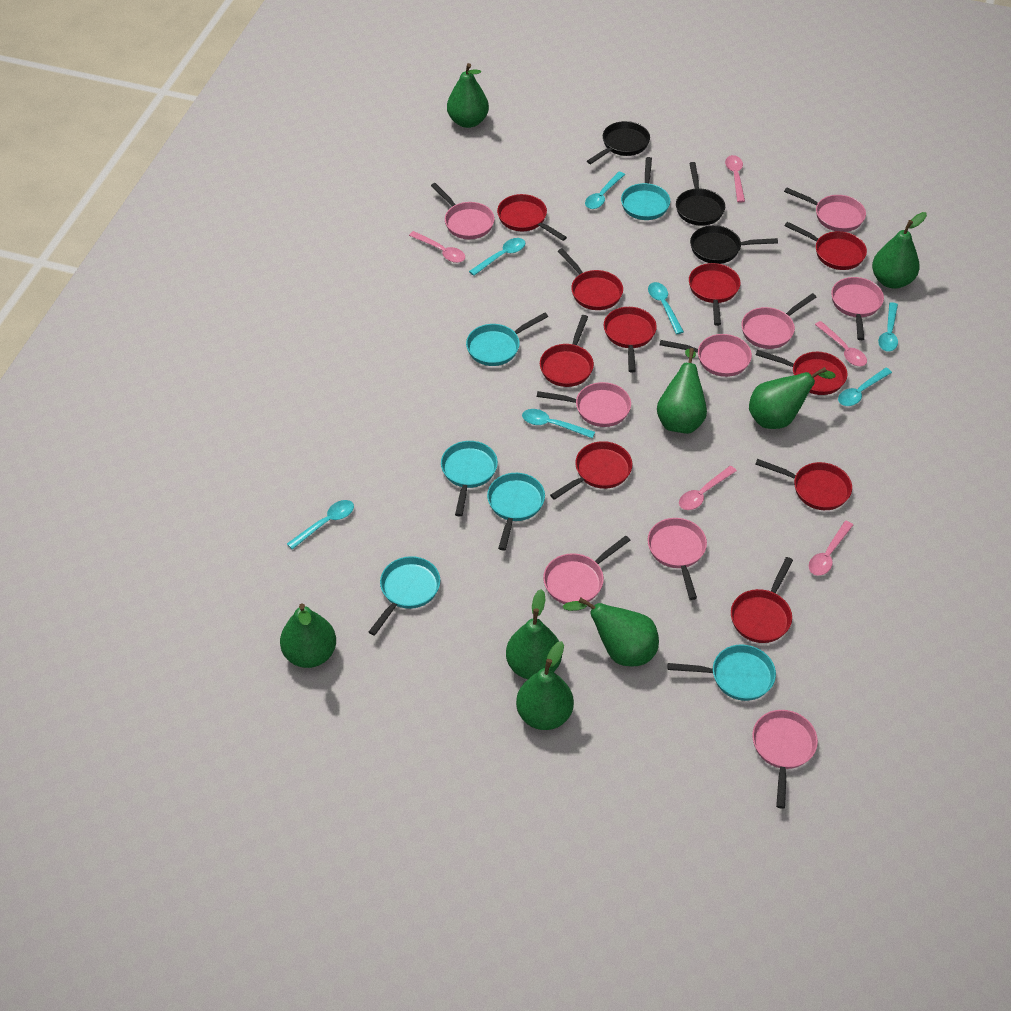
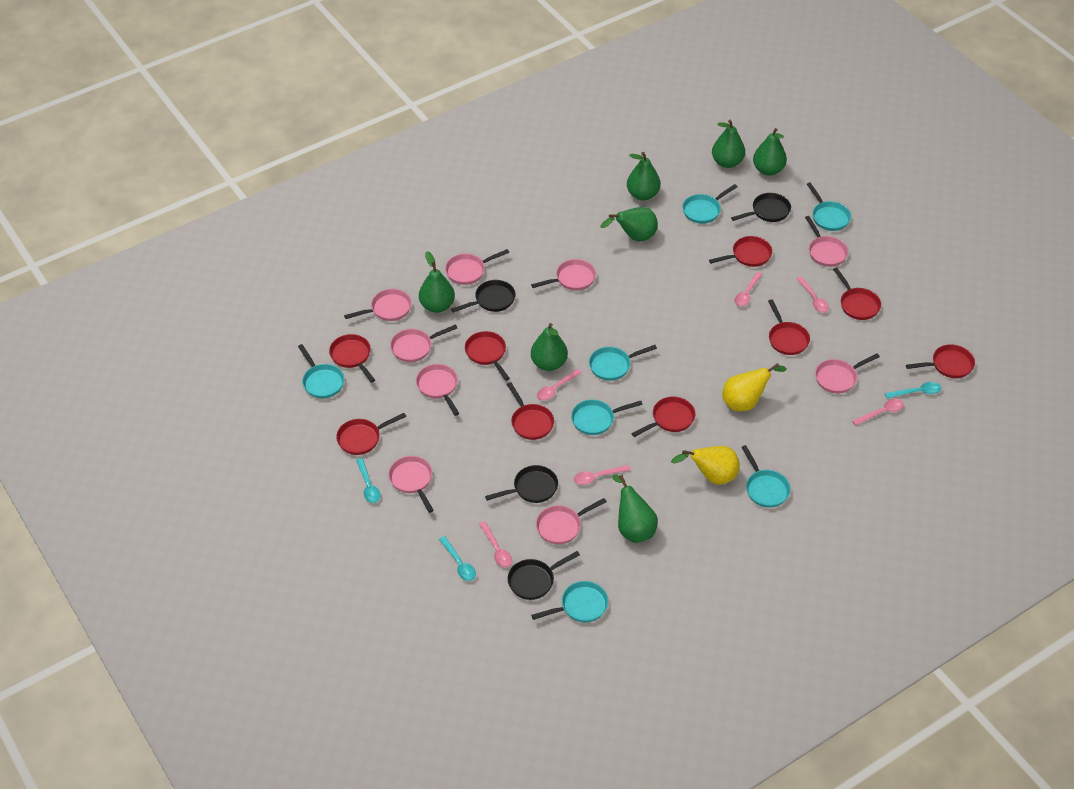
black pan: 3 -> 4
green pear: 8 -> 7
pink spoon: 5 -> 6
red pan: 10 -> 9
turquoise pan: 6 -> 7
turquoise spoon: 7 -> 3
yellow pear: 0 -> 2

